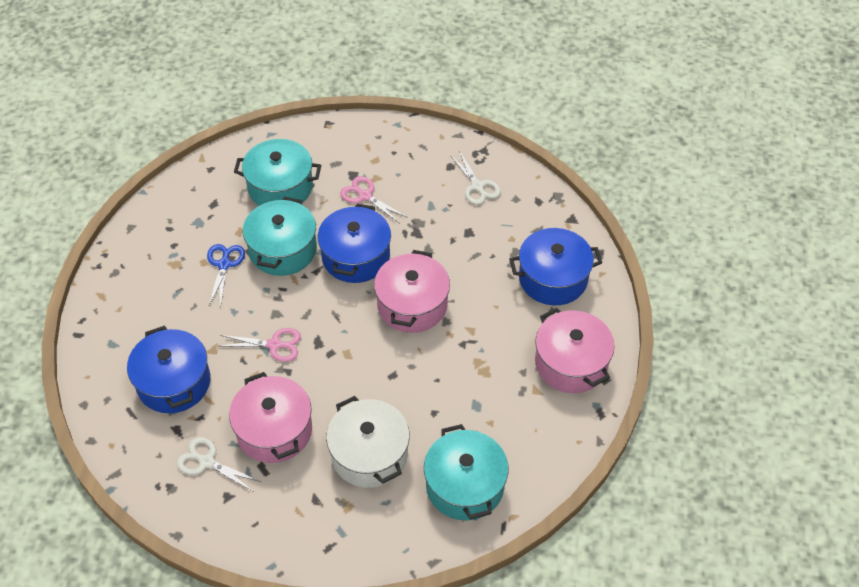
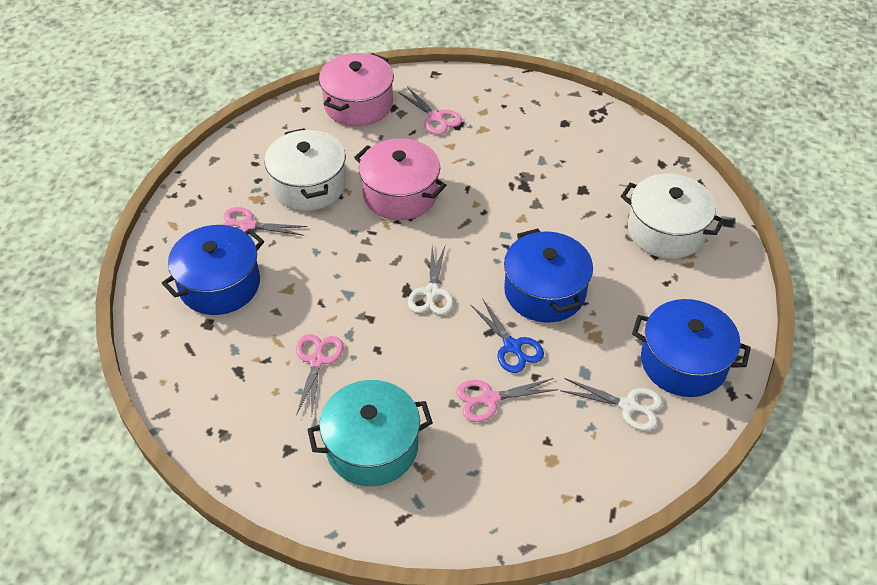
pink pot: 3 -> 2
pink scissors: 2 -> 4
turquoise pot: 3 -> 1
white pot: 1 -> 2

